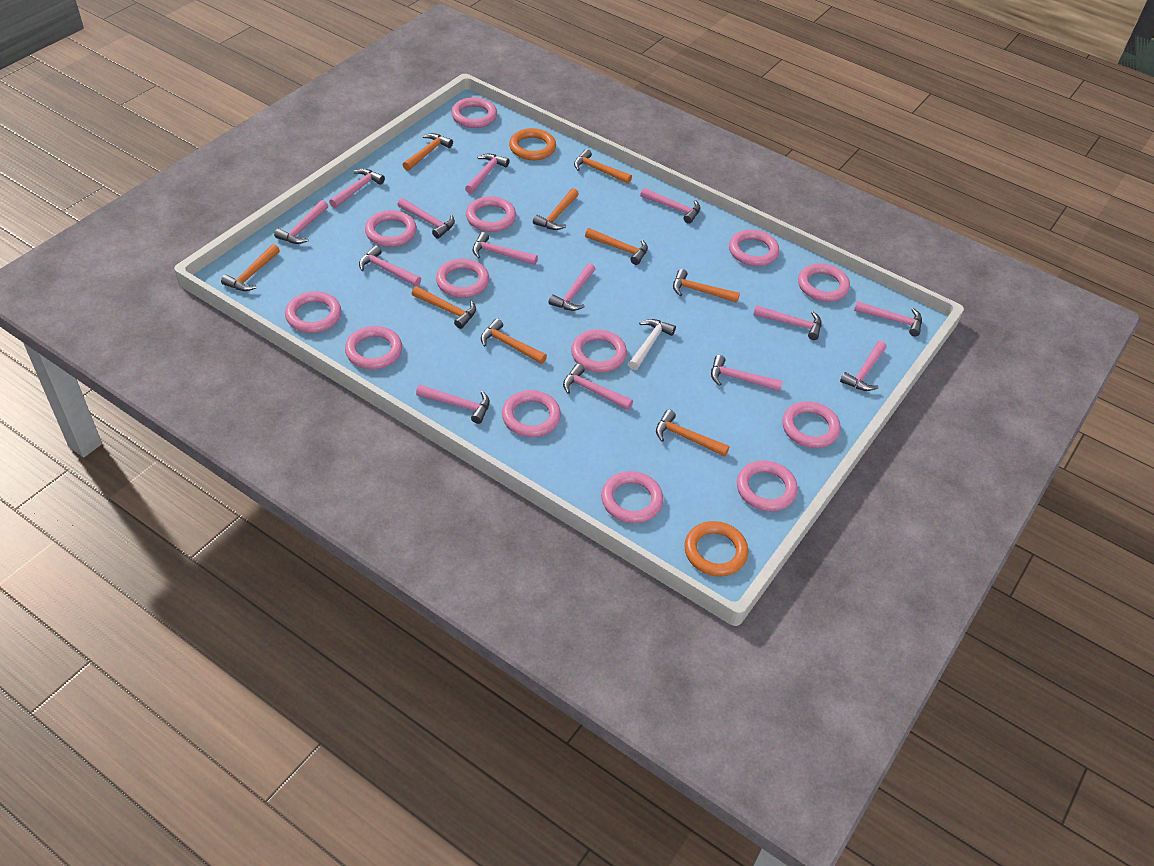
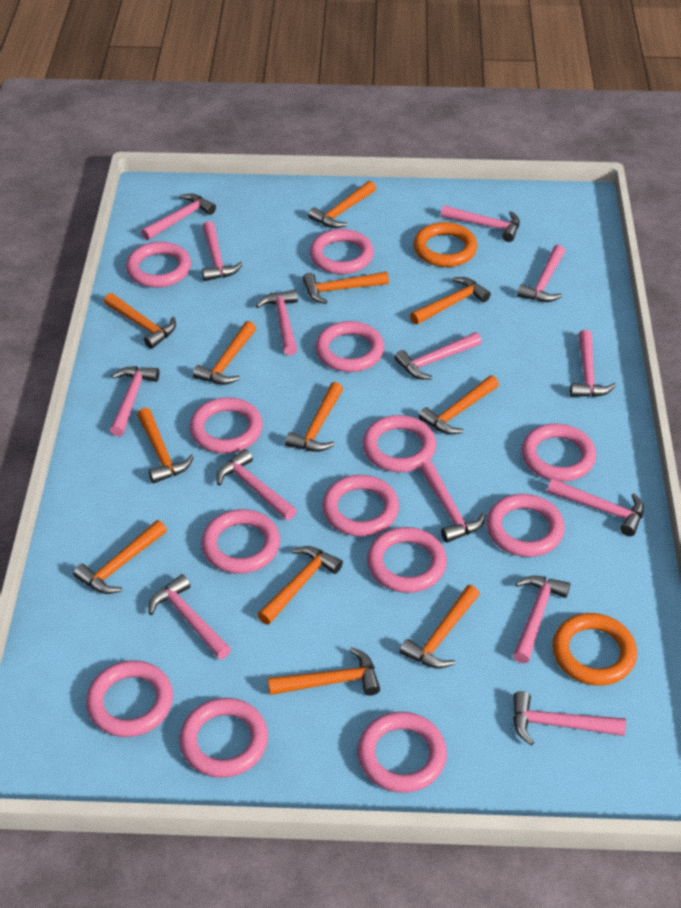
orange hammer: 9 -> 12
white hammer: 1 -> 0

